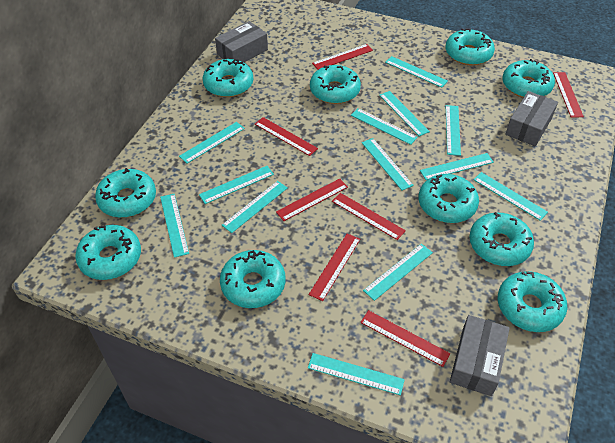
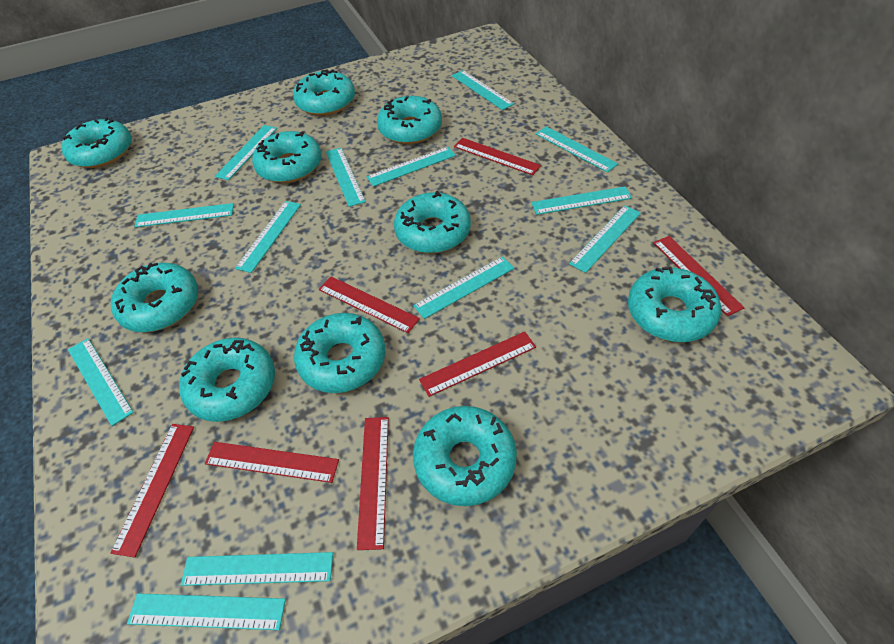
grey box: 3 -> 0

